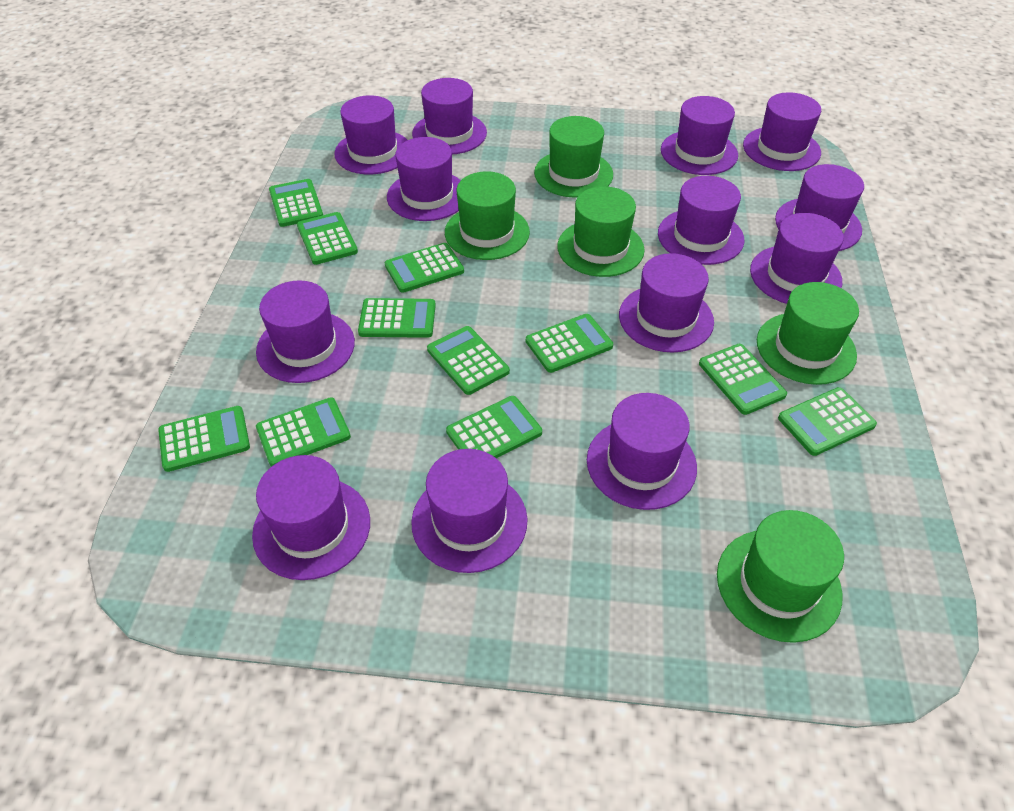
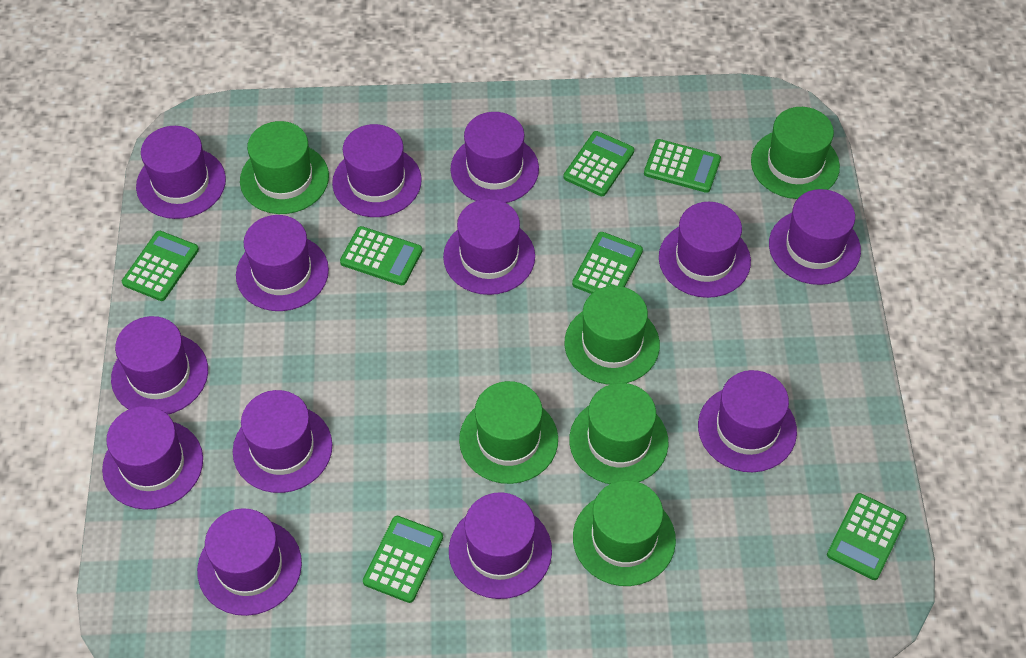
green calculator: 11 -> 7
green hat: 5 -> 6

